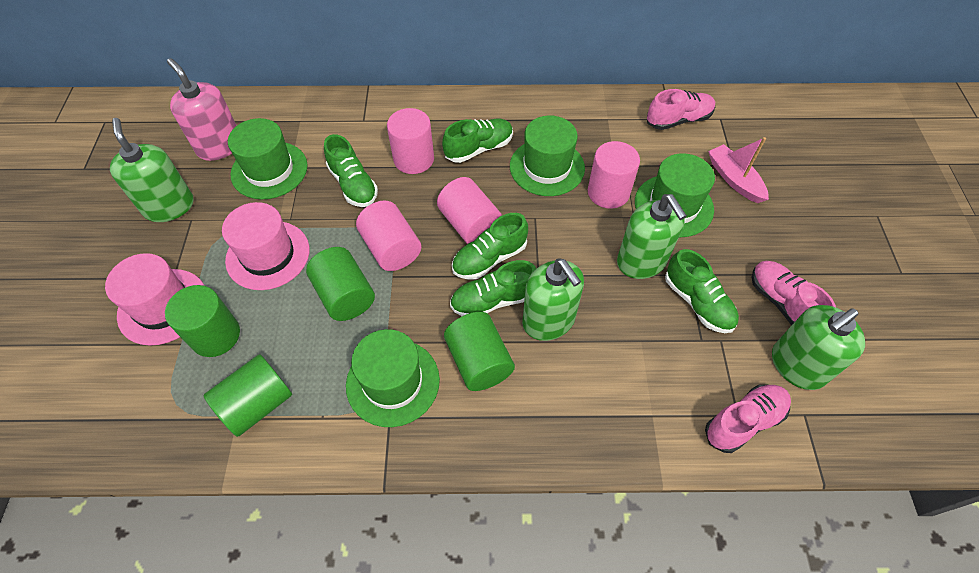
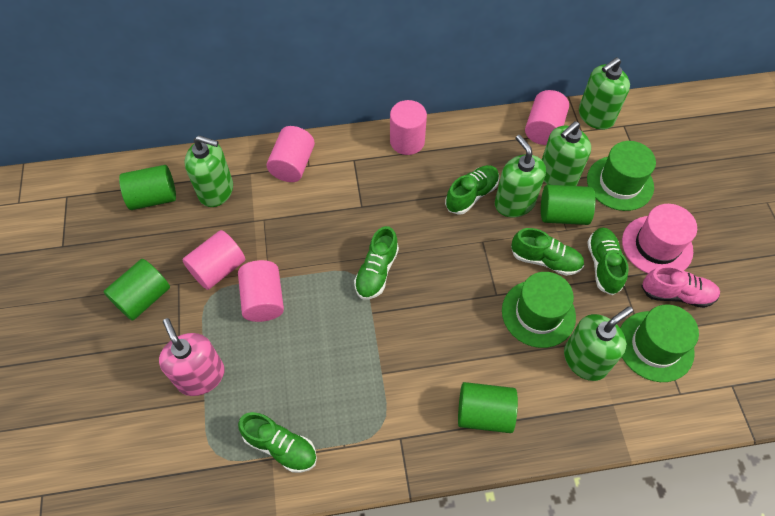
green hat: 4 -> 3
green soap dispenser: 4 -> 5
pink boat: 1 -> 0
pink cylinder: 4 -> 5
pink hat: 2 -> 1
pink shoe: 3 -> 1

